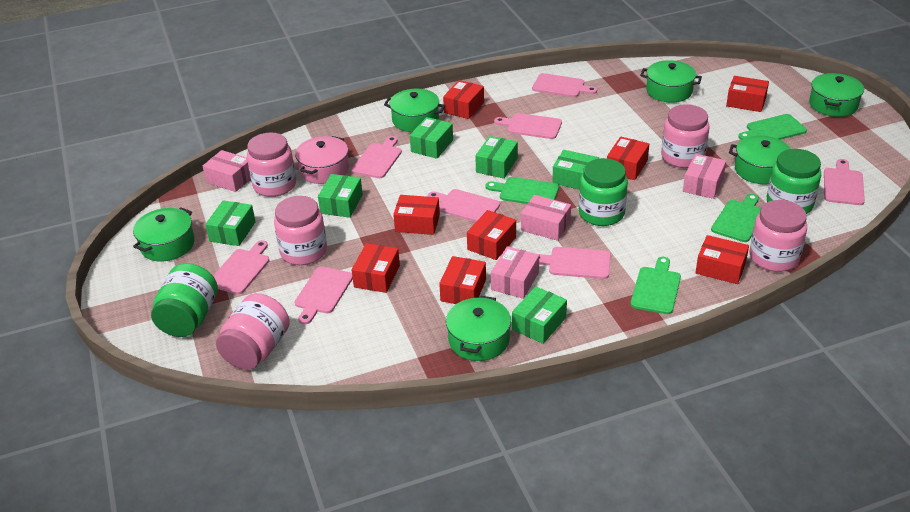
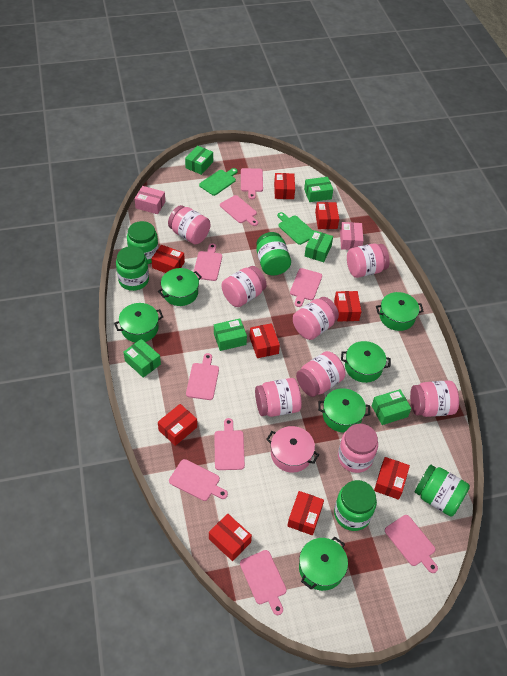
green cutting board: 4 -> 2
green jar: 3 -> 5
pink box: 4 -> 2
pink cutting board: 8 -> 9
pink jar: 5 -> 8
red box: 8 -> 9

